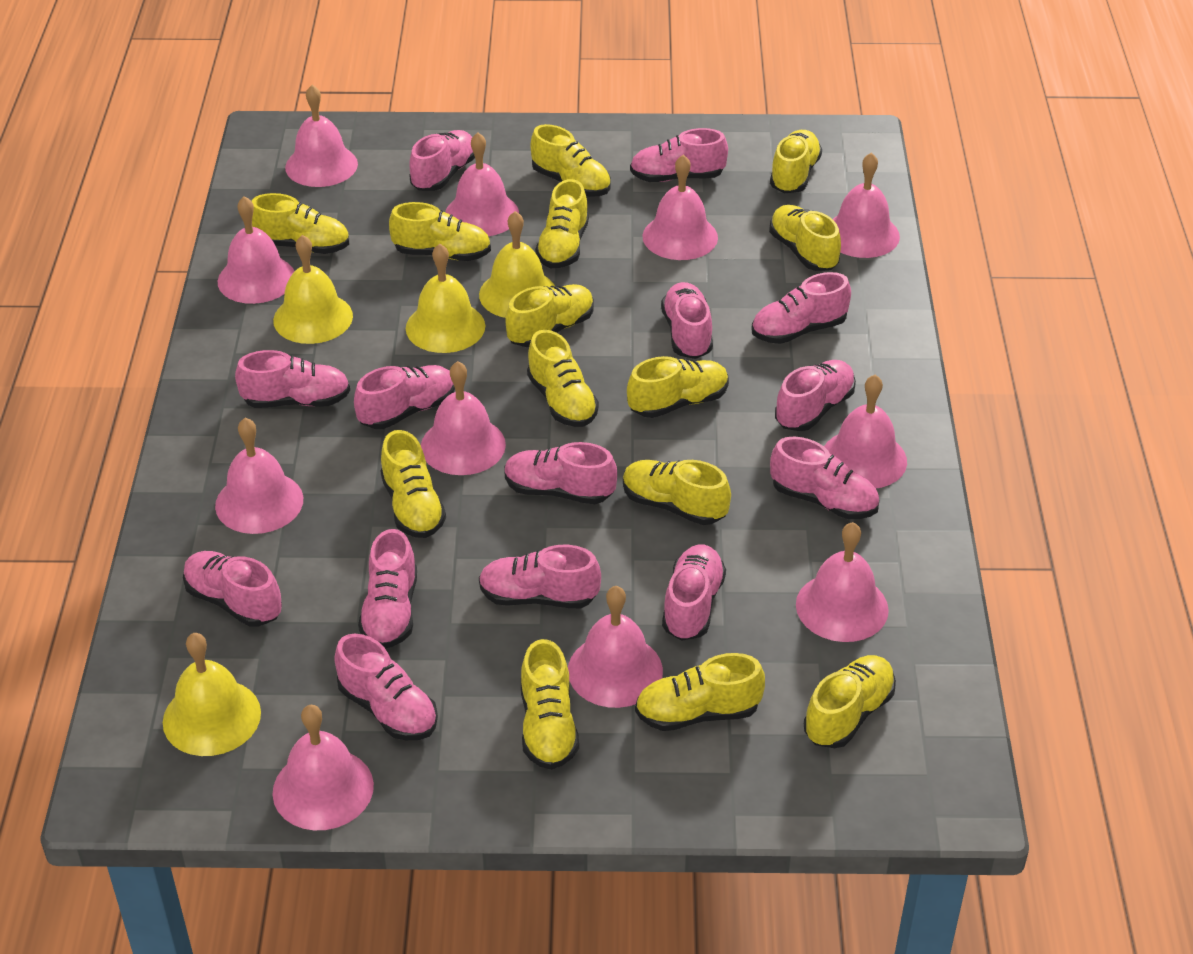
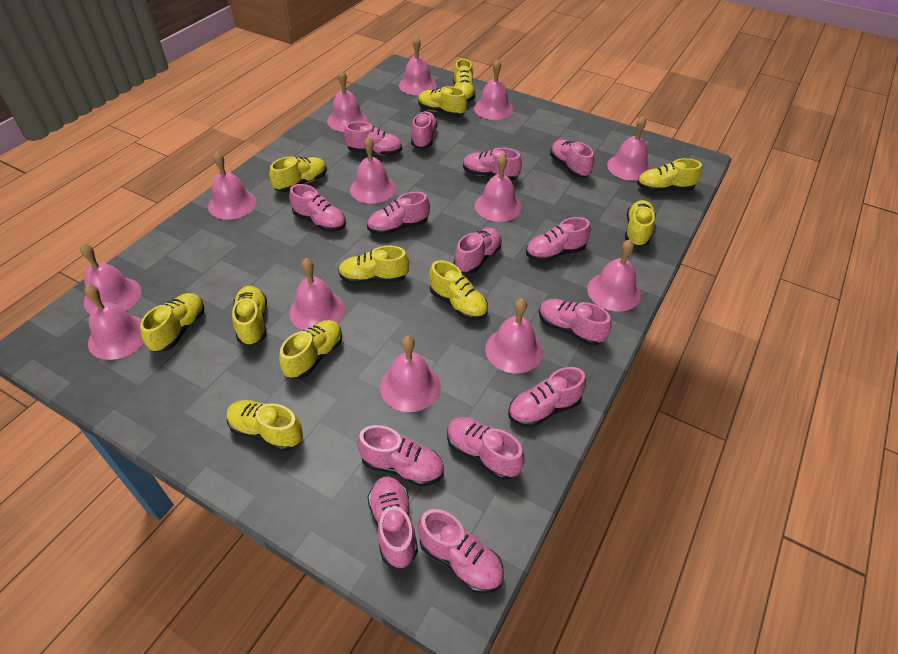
pink bell: 11 -> 13
yellow bell: 4 -> 0
yellow shoe: 14 -> 11

